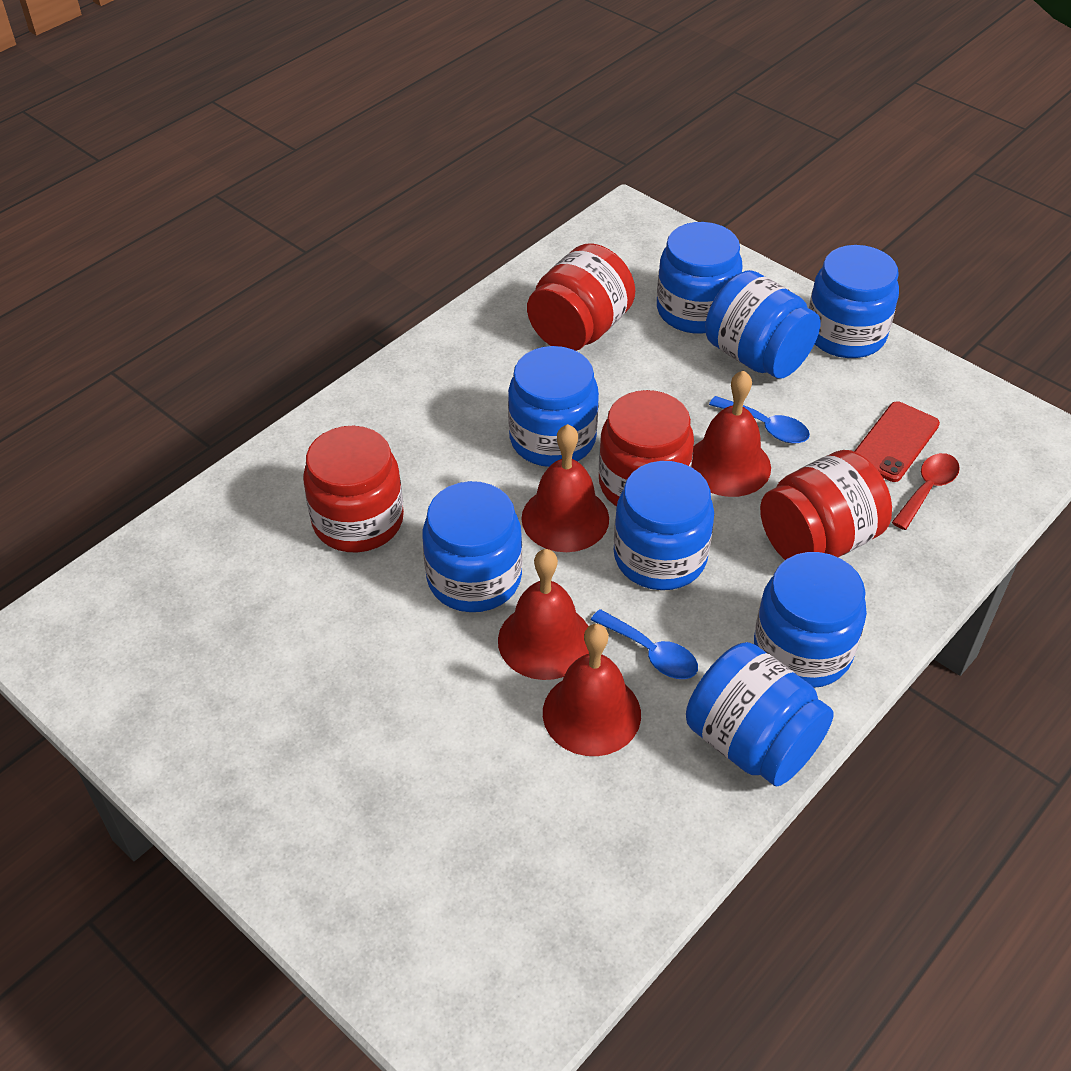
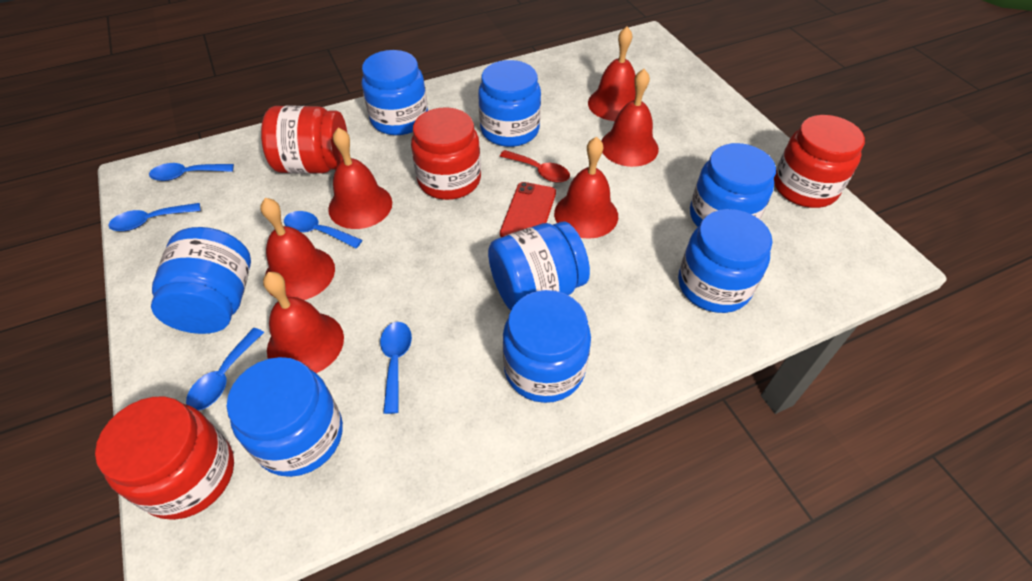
blue spoon: 2 -> 5
red bell: 4 -> 6

